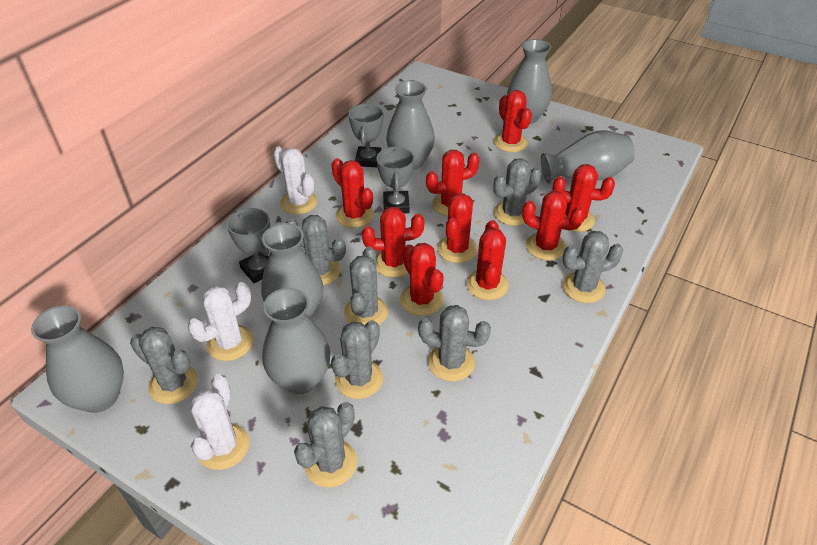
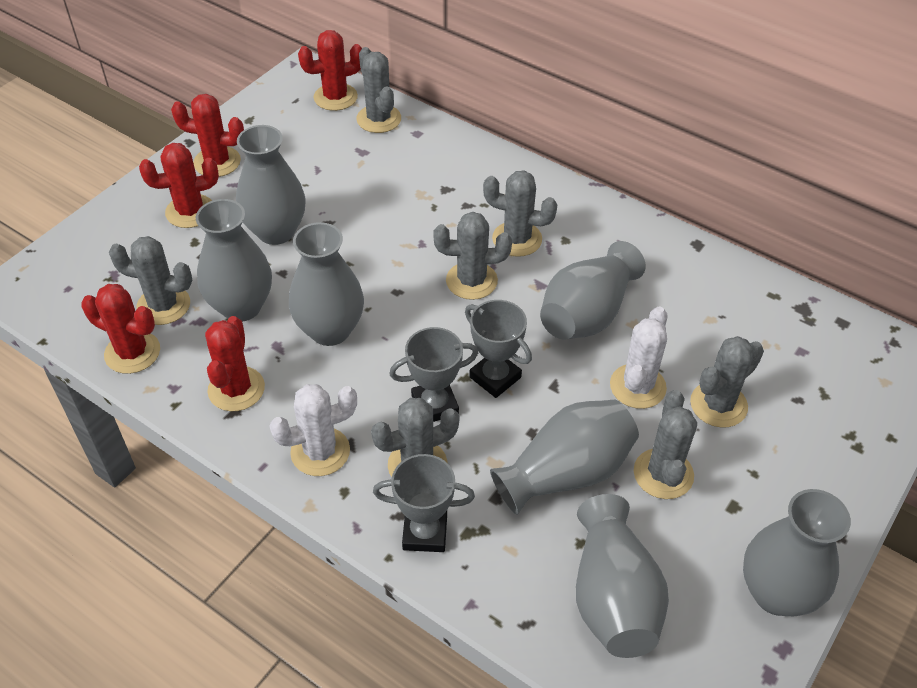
grey cactus: 8 -> 7
grey vase: 6 -> 7
red cactus: 9 -> 5
white cactus: 3 -> 2

